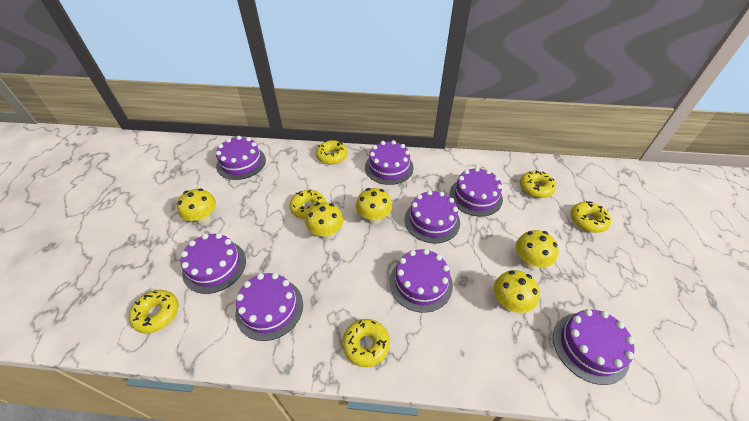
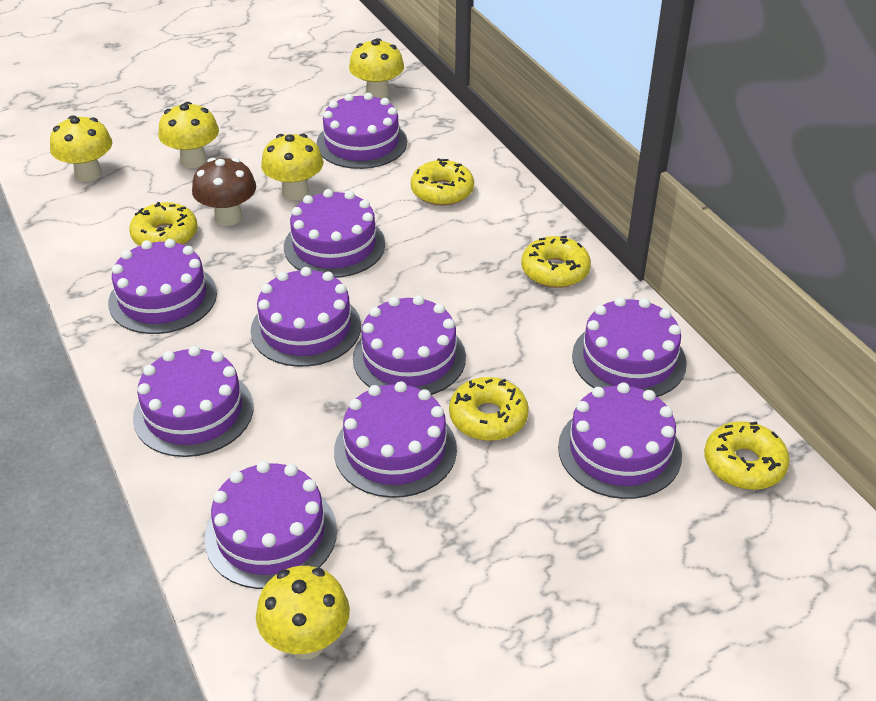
brown mushroom: 0 -> 1
purple cake: 8 -> 10
yellow donut: 6 -> 5

